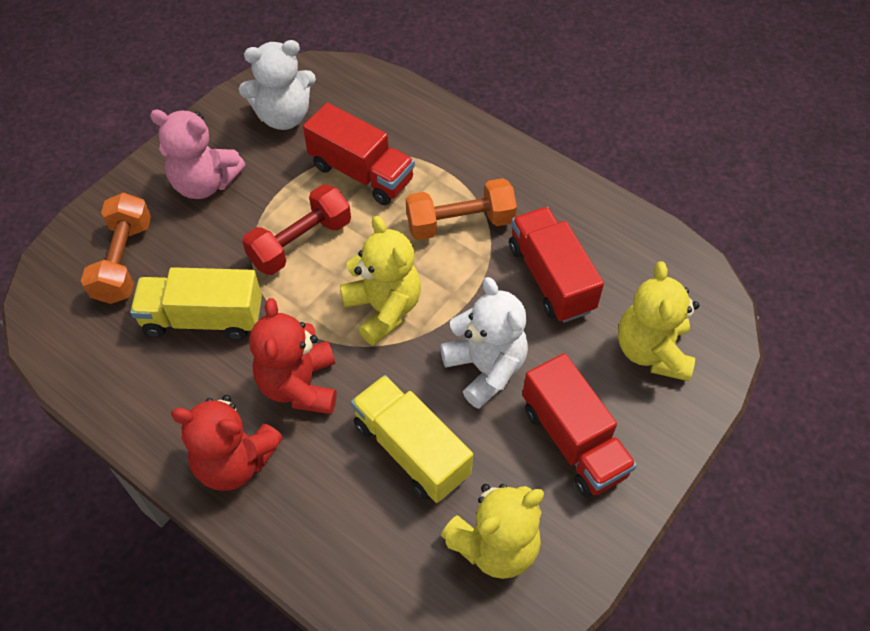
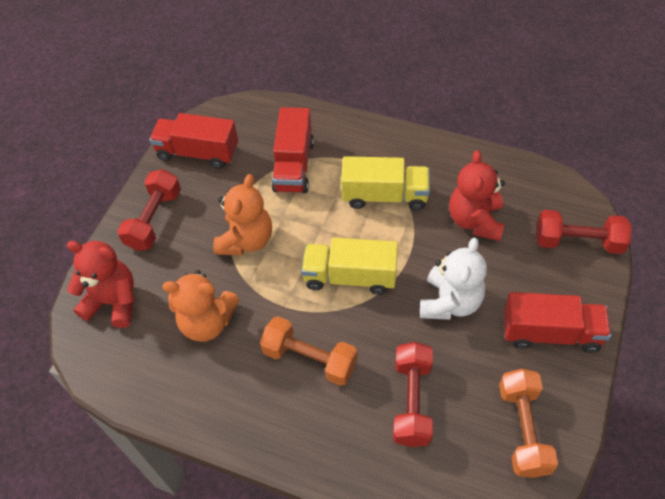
orange teddy bear: 0 -> 2
pink teddy bear: 1 -> 0
red dumbbell: 1 -> 3
white teddy bear: 2 -> 1
yellow teddy bear: 3 -> 0

